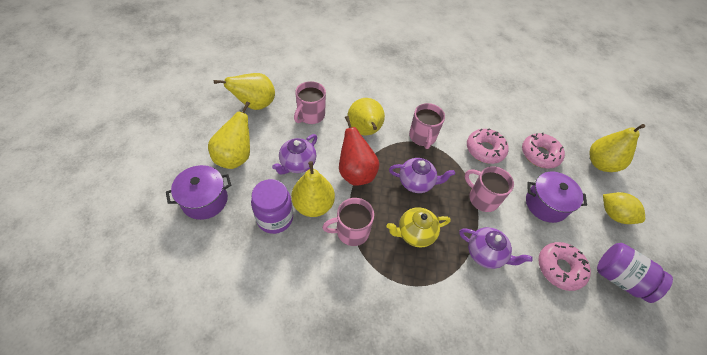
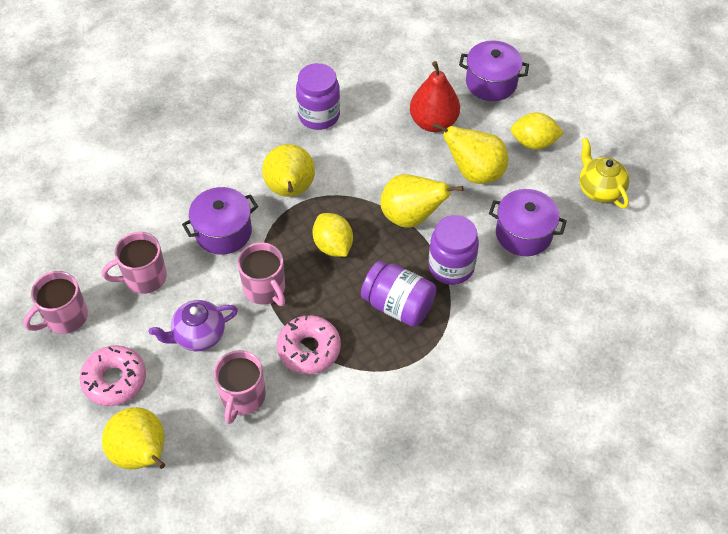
pink donut: 3 -> 2
purple jar: 2 -> 3
purple pot: 2 -> 3
purple teapot: 3 -> 1
yellow lemon: 1 -> 2
yellow pear: 5 -> 4

